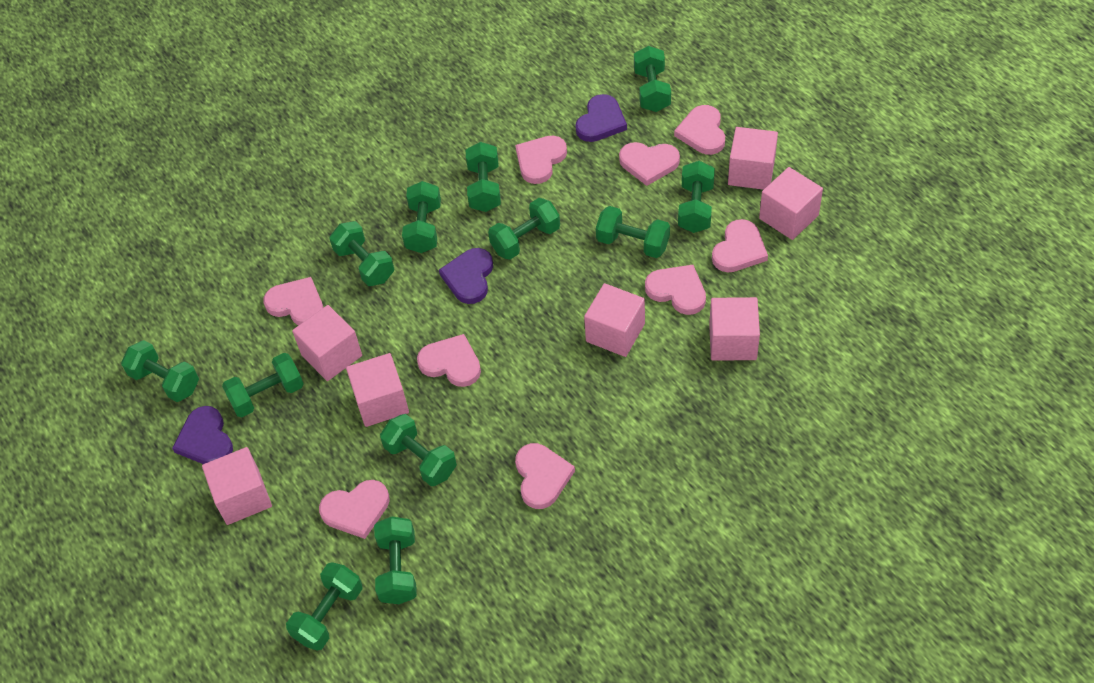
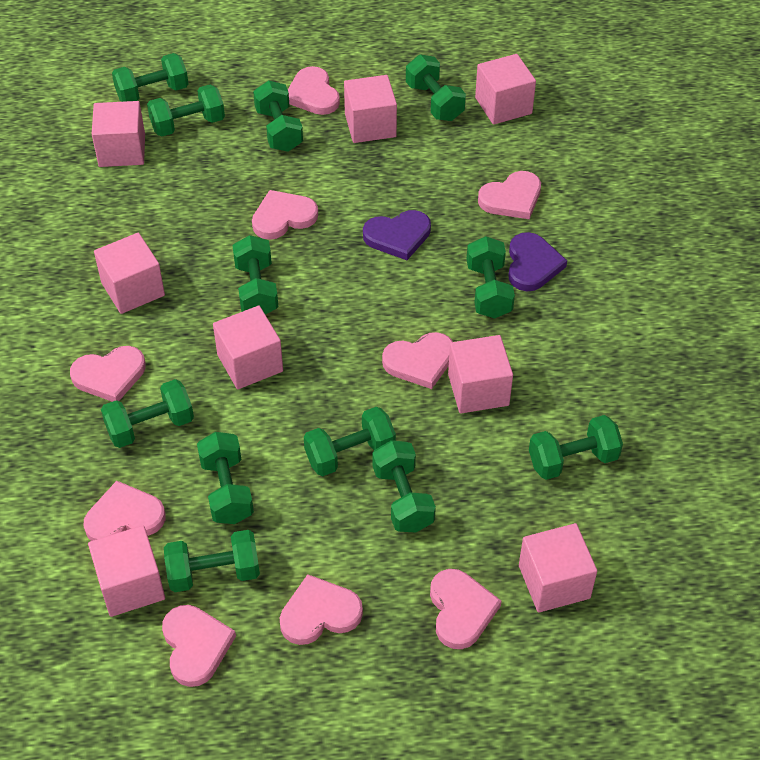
pink cube: 7 -> 8
purple heart: 3 -> 2

